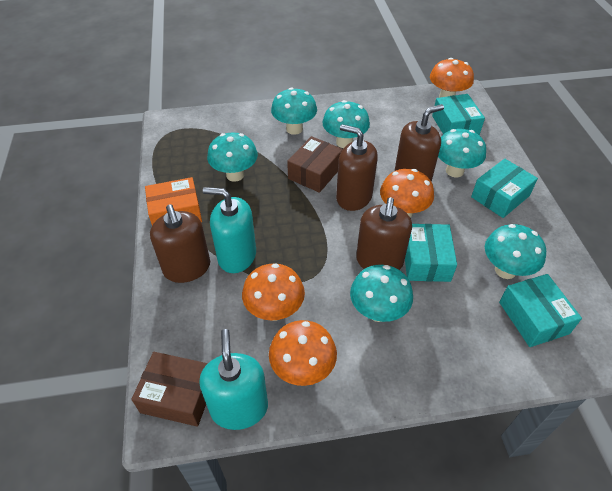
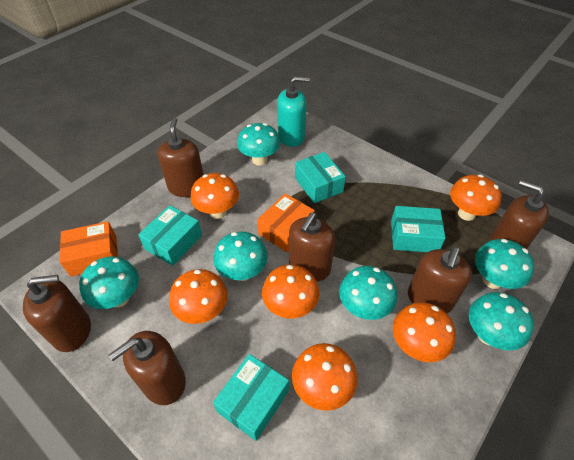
brown box: 2 -> 0
brown soap dispenser: 4 -> 6
orange box: 1 -> 2
orange mushroom: 4 -> 6
turquoise soap dispenser: 2 -> 1

